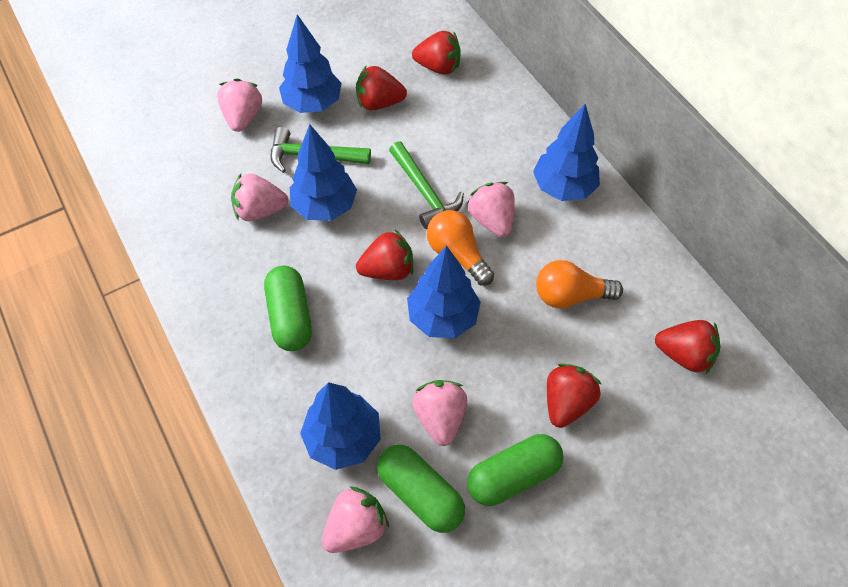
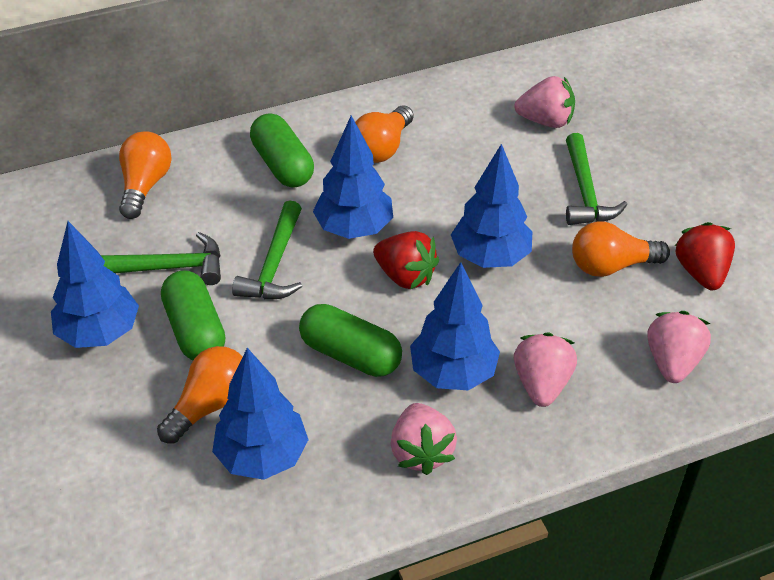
green hammer: 2 -> 3
orange light bulb: 2 -> 4
pink strawberry: 5 -> 4
red strawberry: 5 -> 2

